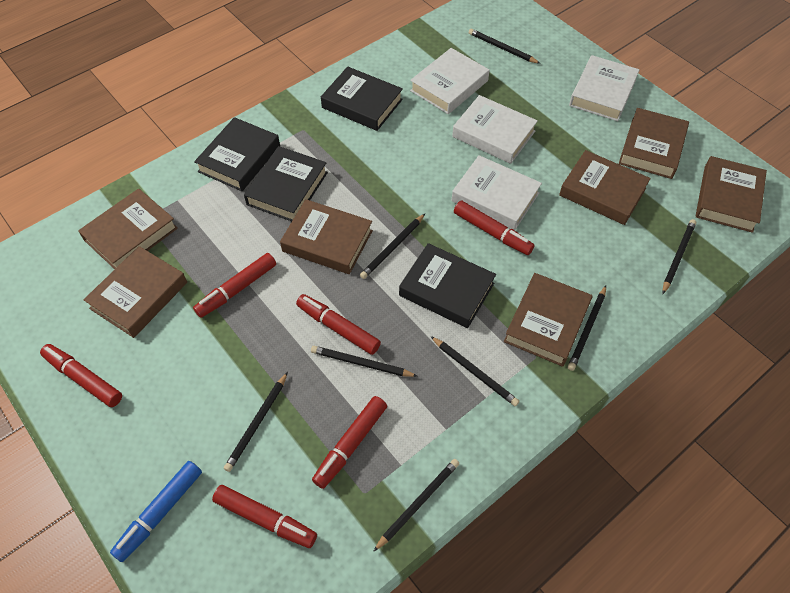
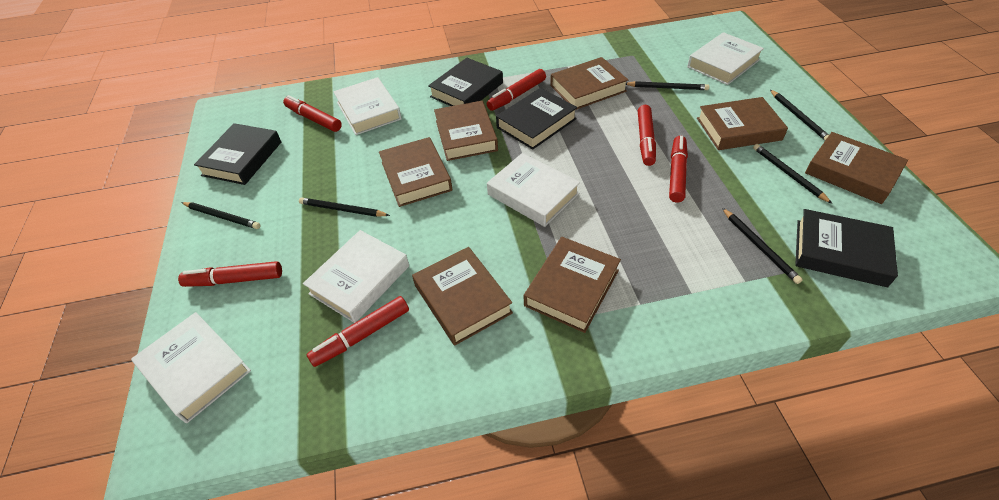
black pencil: 8 -> 6
blue marker: 1 -> 0
white book: 4 -> 5

